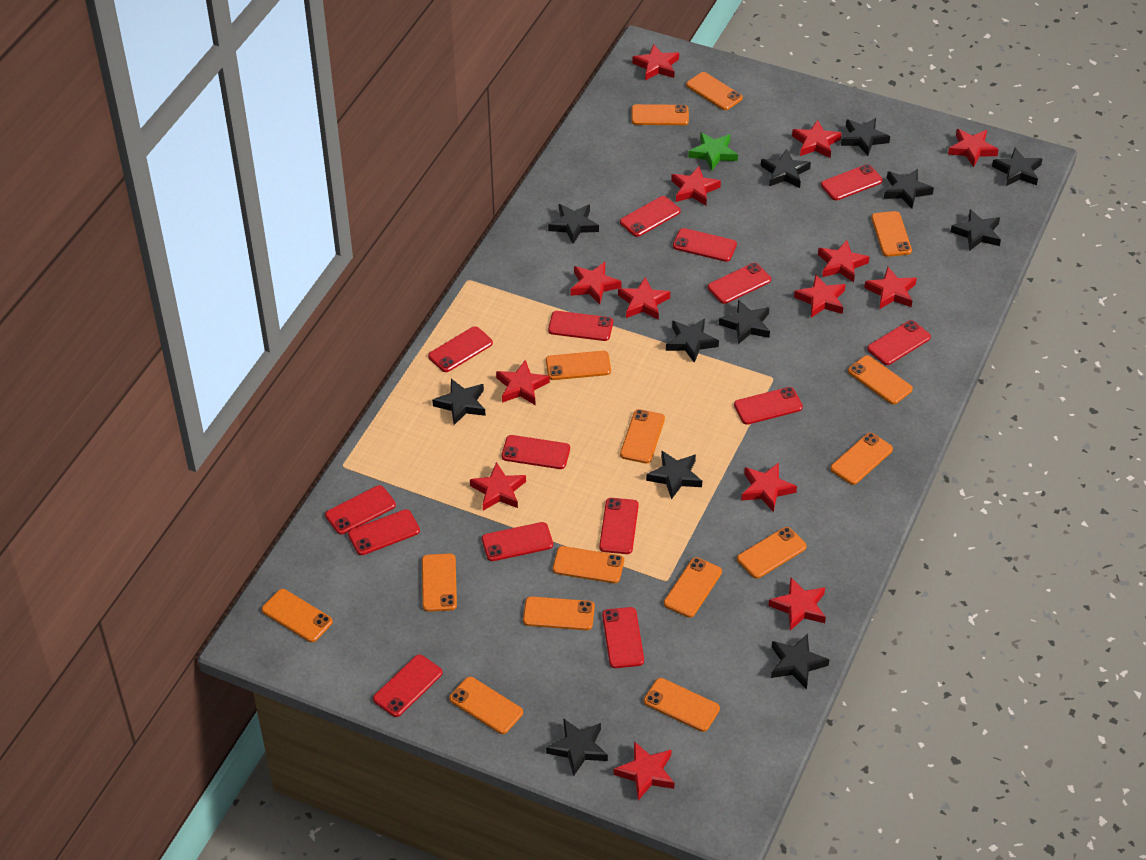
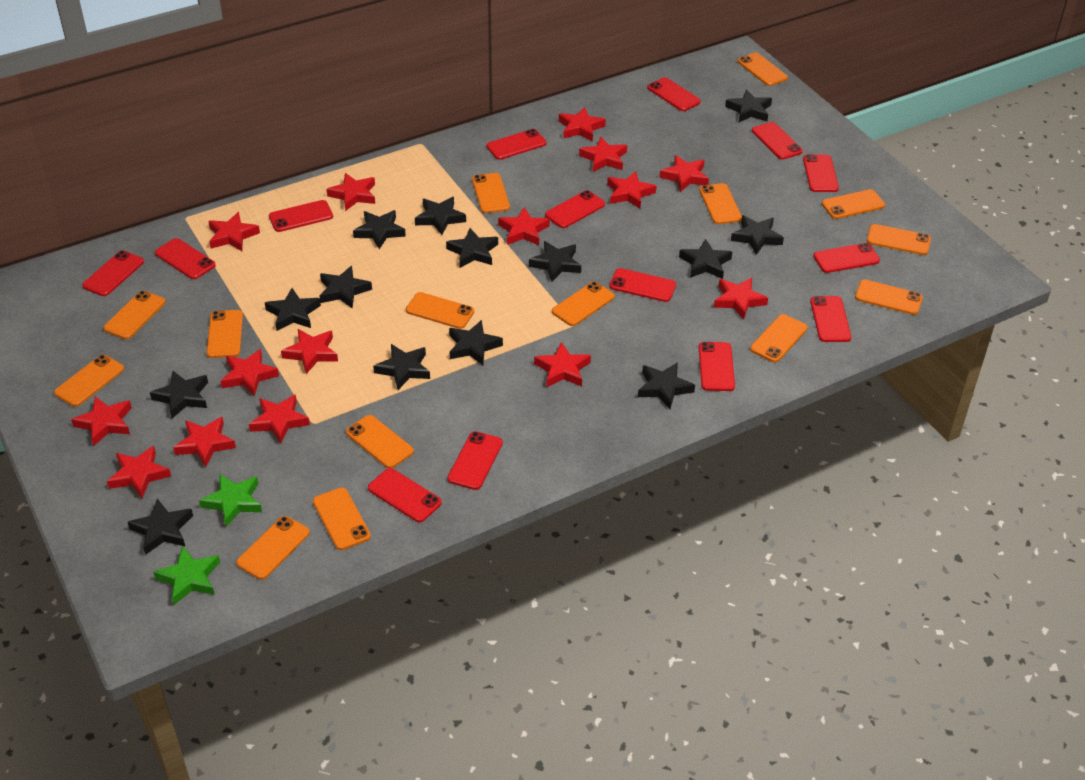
black star: 12 -> 14
green star: 1 -> 2
red phone: 15 -> 14
red star: 14 -> 15

